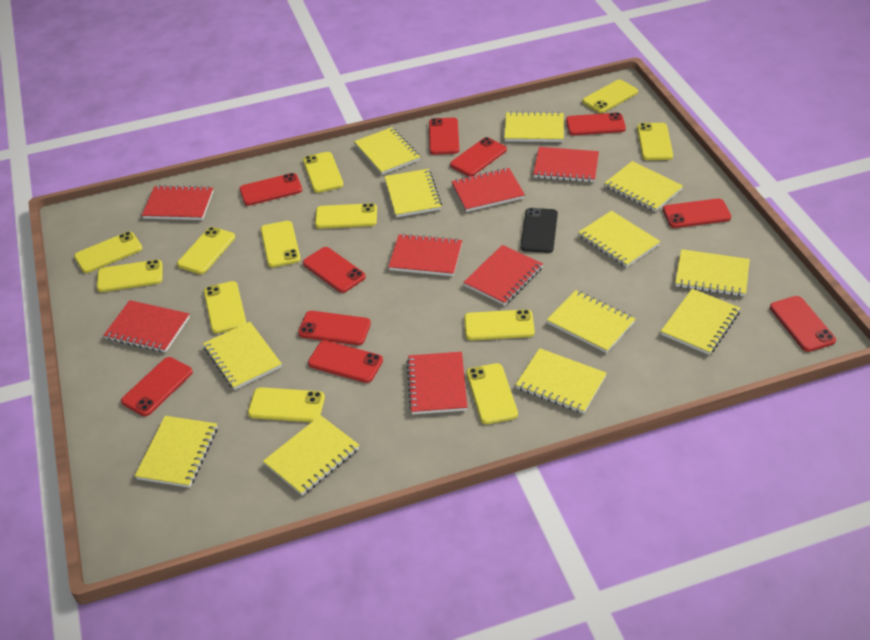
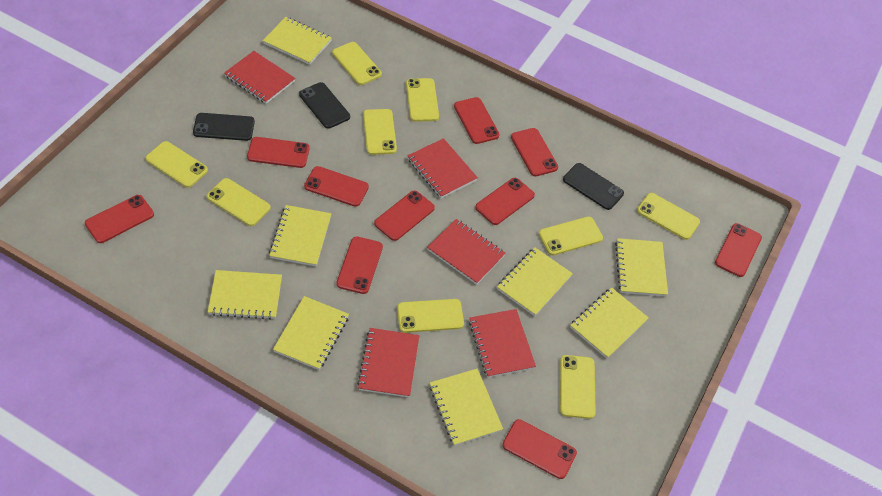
black phone: 1 -> 3
red notebook: 7 -> 5
yellow notebook: 12 -> 8
yellow phone: 12 -> 9

